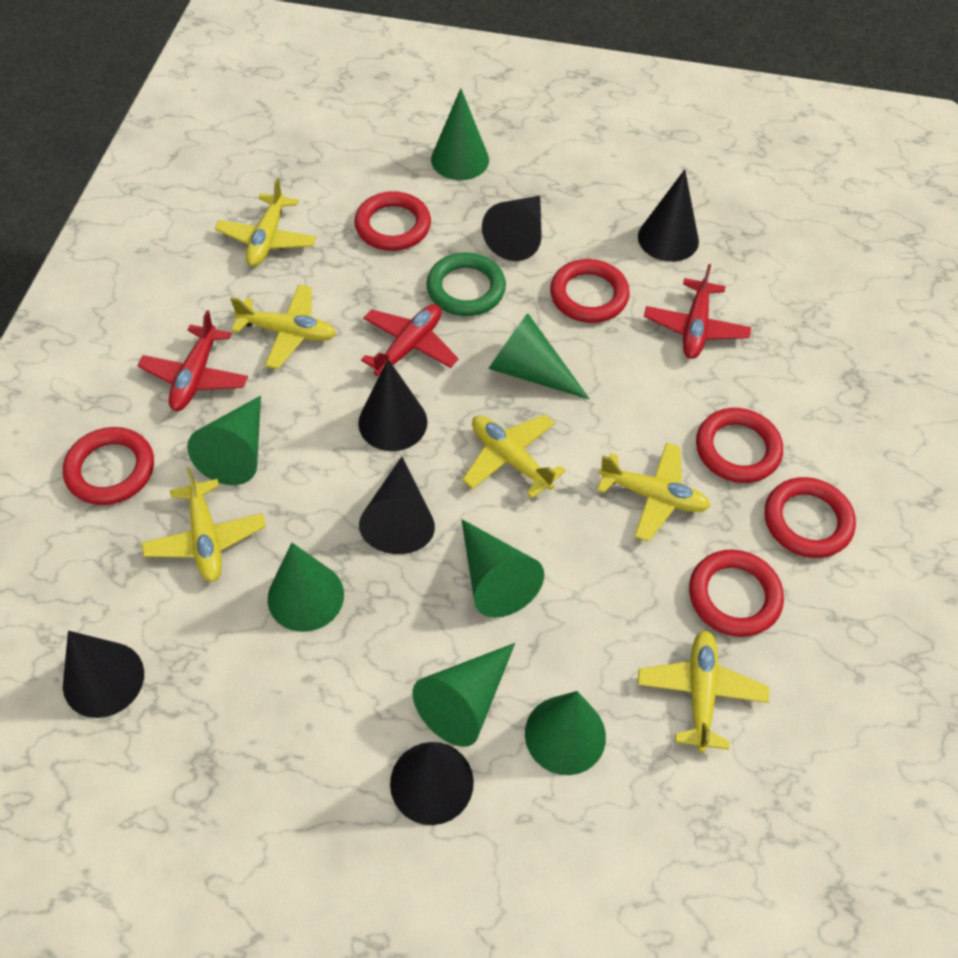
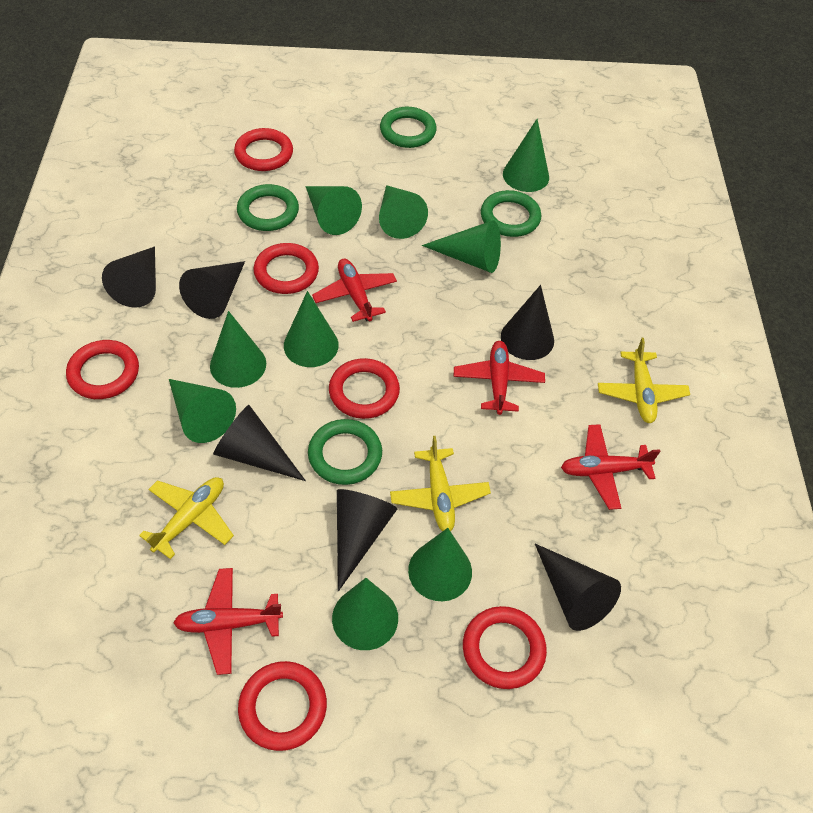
green cone: 7 -> 9
green ring: 1 -> 4
red plane: 3 -> 4
yellow plane: 6 -> 3

